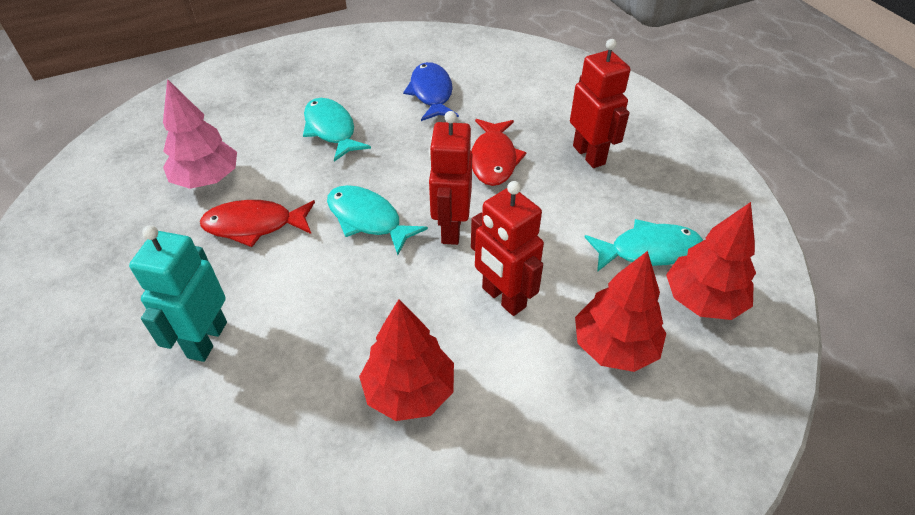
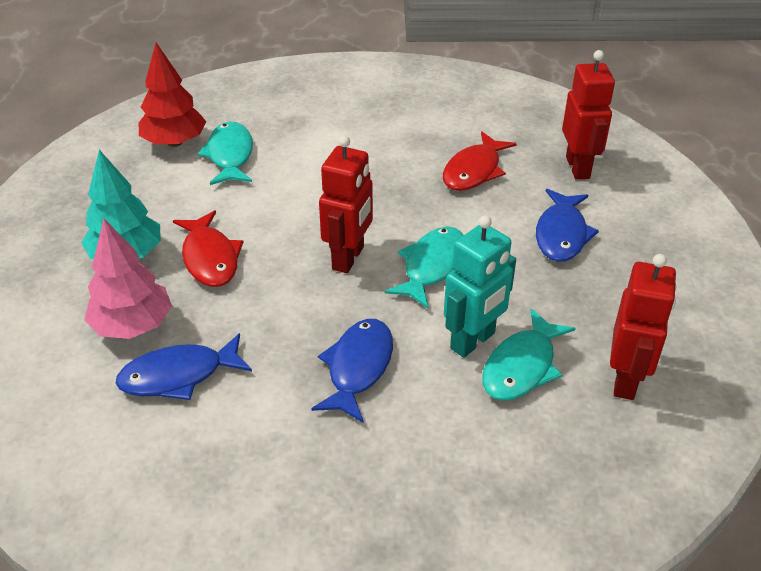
blue fish: 1 -> 3
red tree: 3 -> 1
turquoise tree: 0 -> 1

